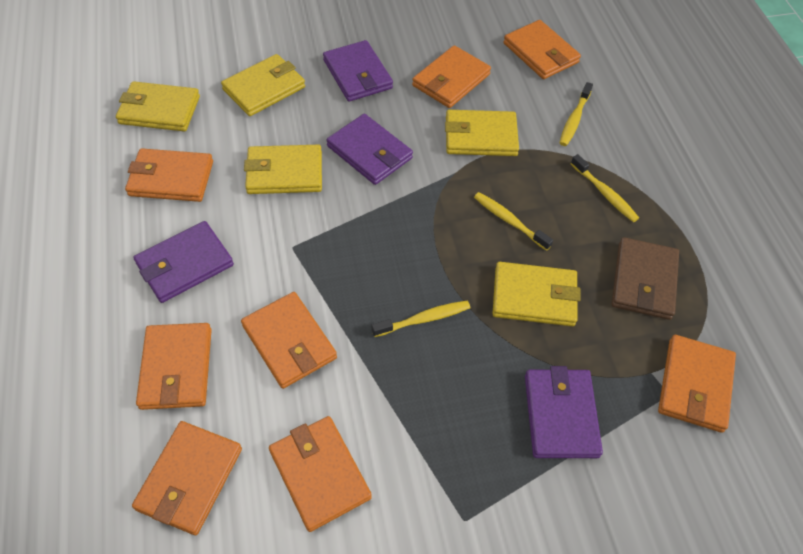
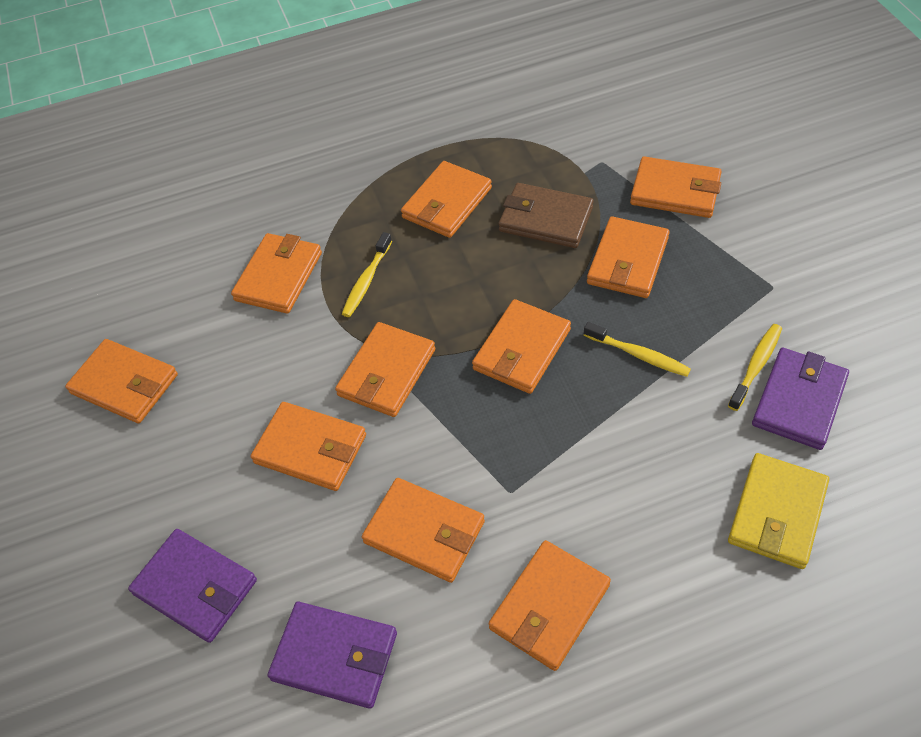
orange wallet: 8 -> 10
purple wallet: 4 -> 3
yellow toothbrush: 4 -> 3
yellow wallet: 5 -> 1

